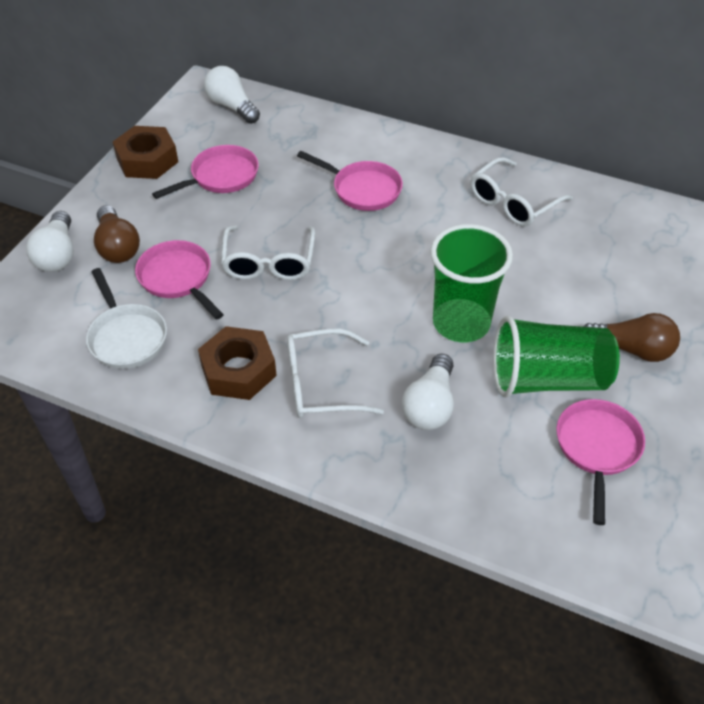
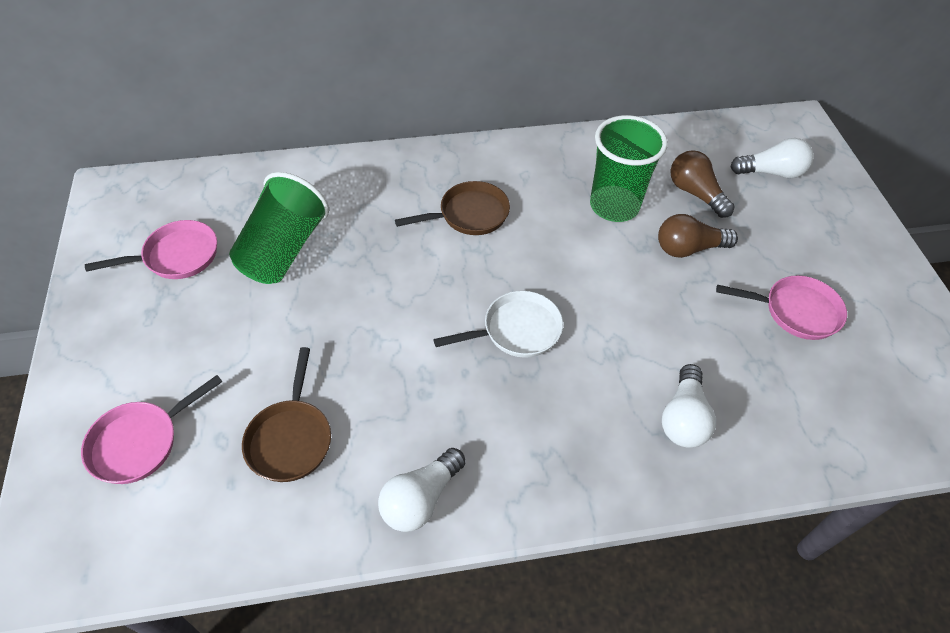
brown nut: 2 -> 0
brown pan: 0 -> 2
pink pan: 4 -> 3
white glasses: 3 -> 0

